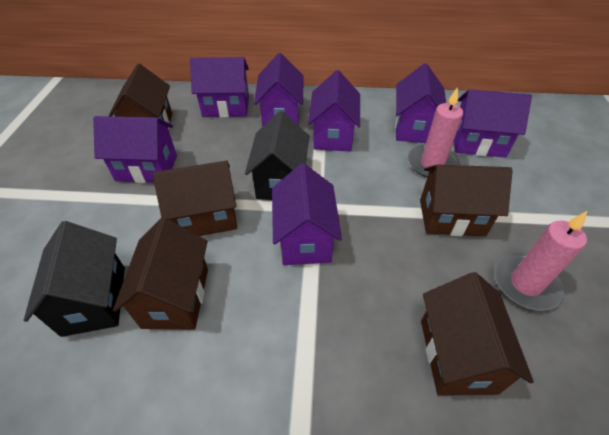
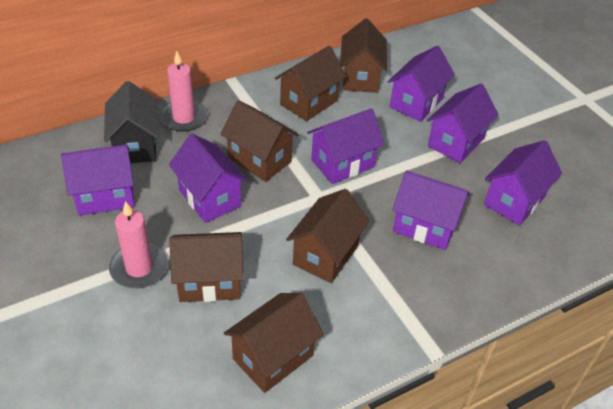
black house: 2 -> 1
brown house: 5 -> 6

